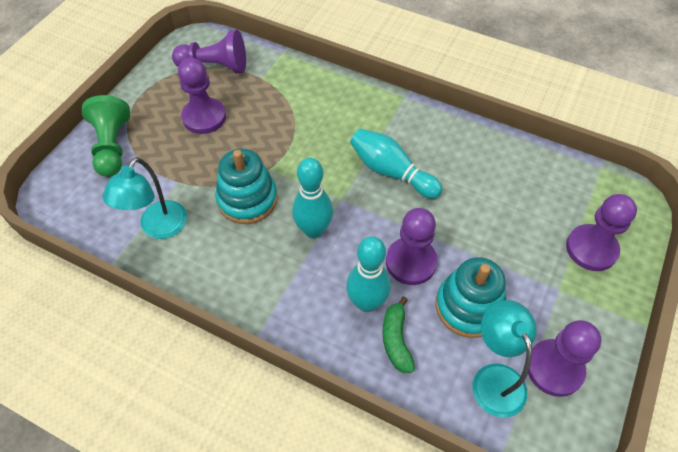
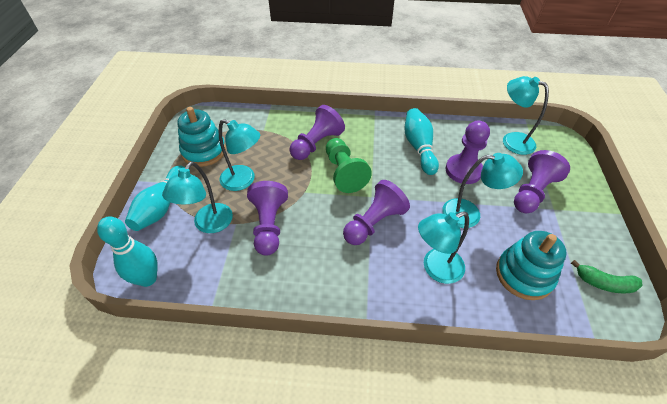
turquoise lamp: 2 -> 5

